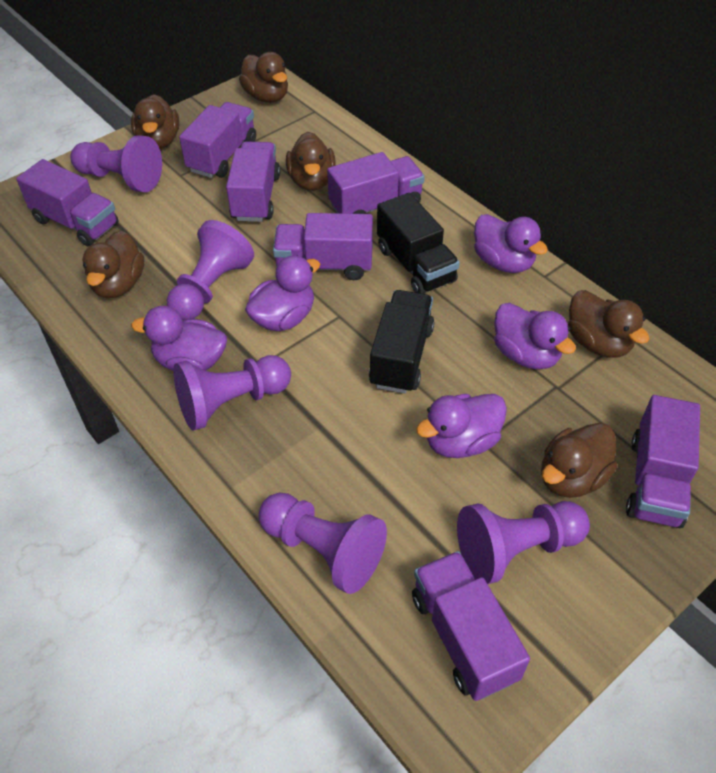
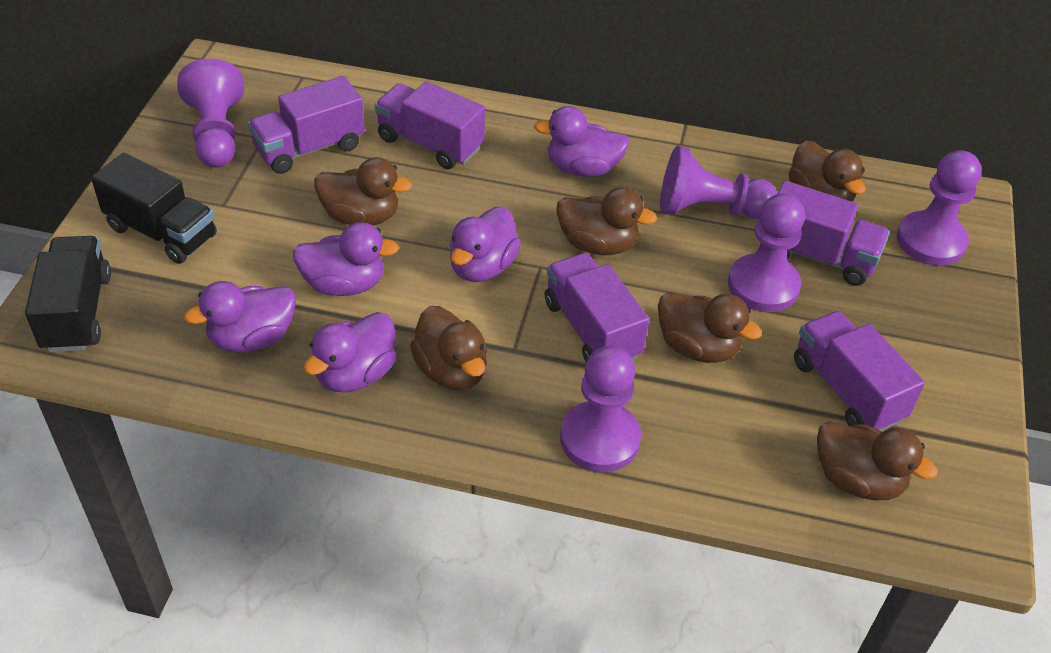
purple truck: 7 -> 5

